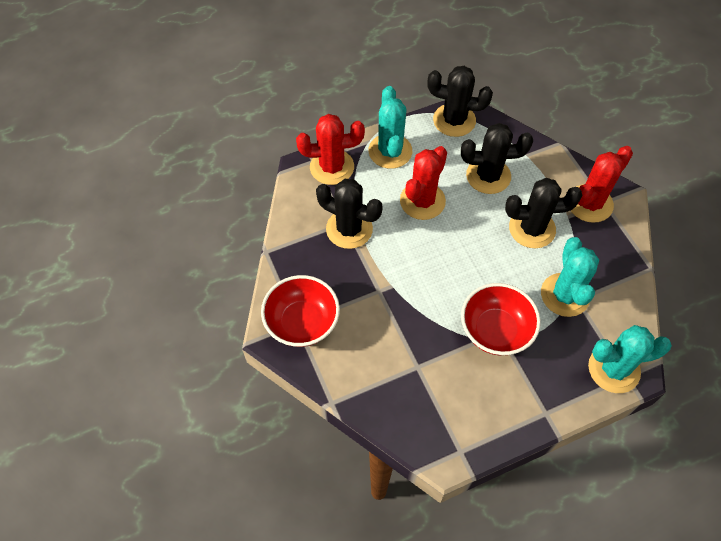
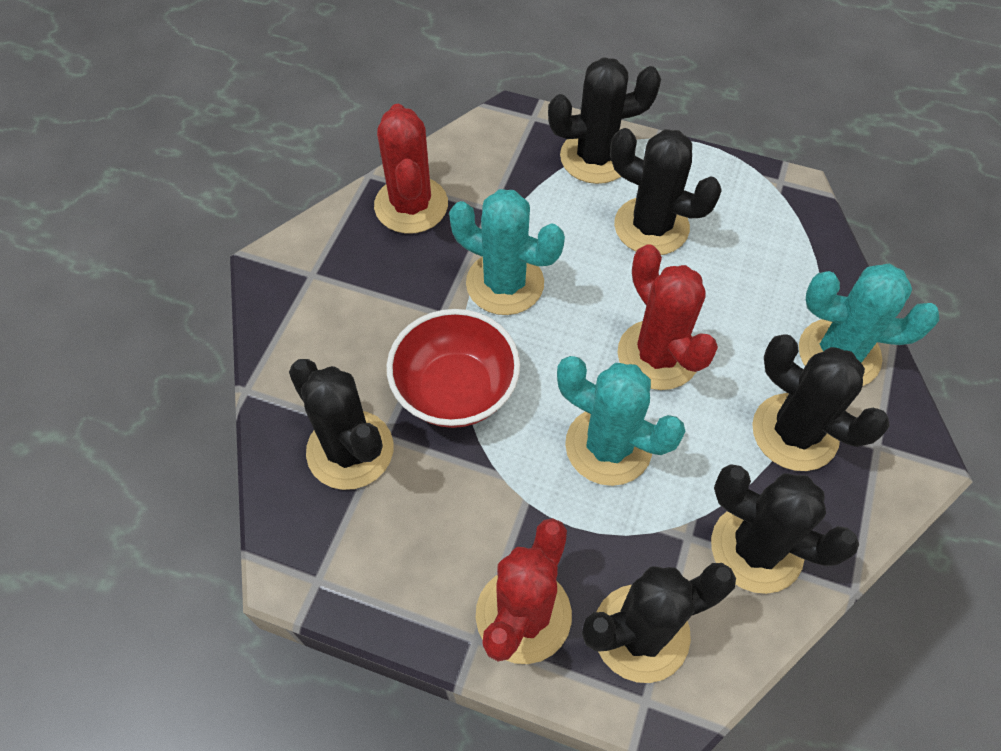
black cactus: 4 -> 6
red bowl: 2 -> 1

